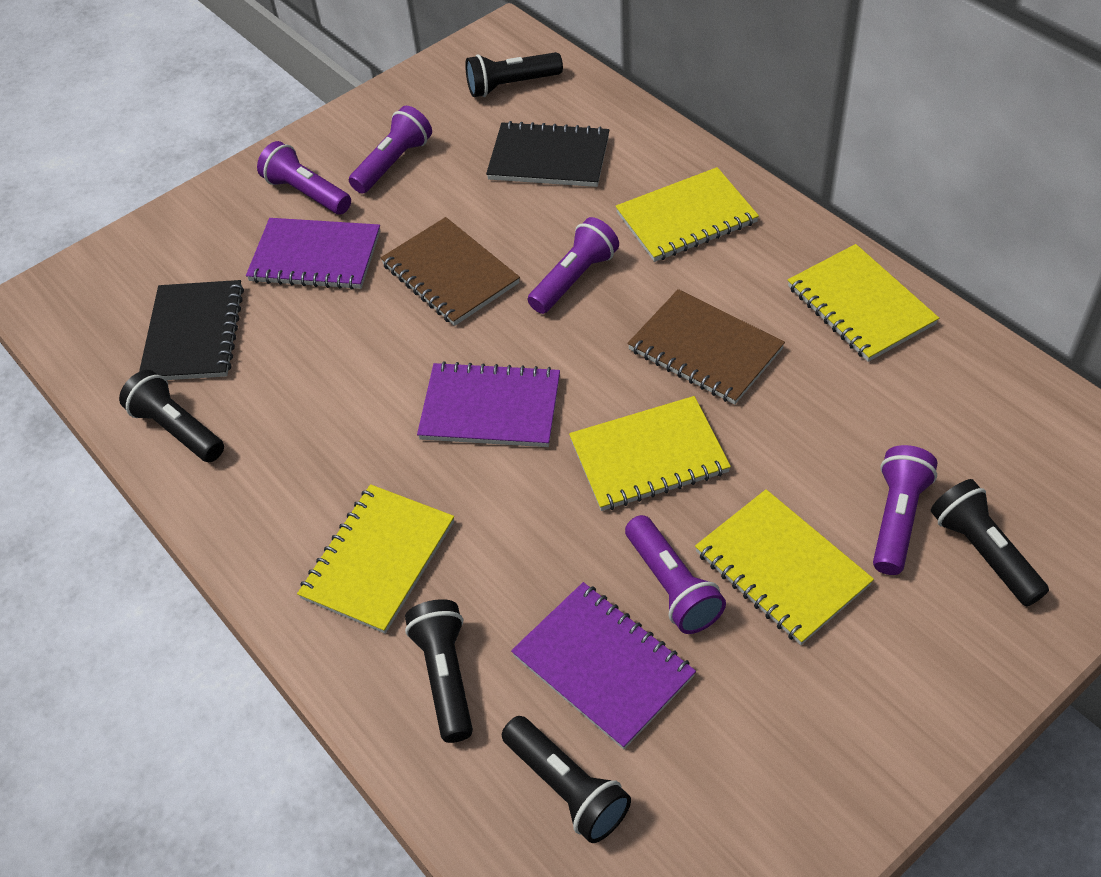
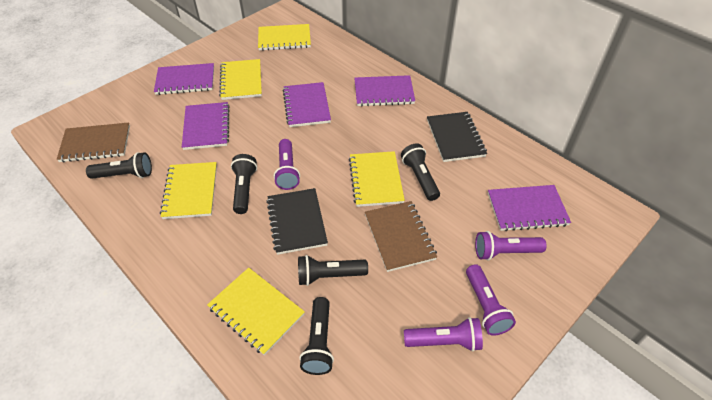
purple flashlight: 5 -> 4
purple notebook: 3 -> 5

